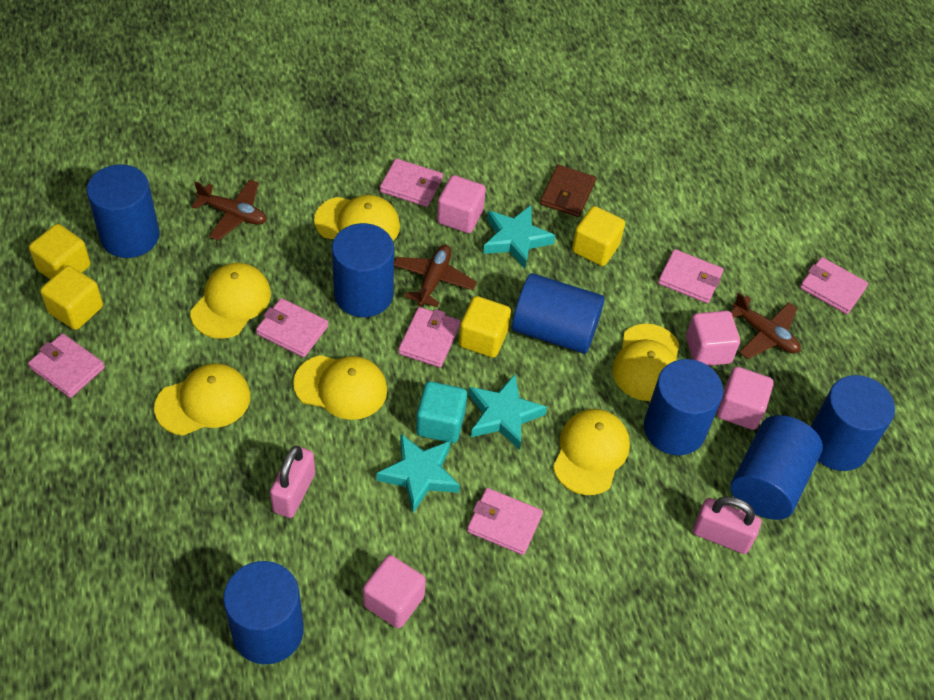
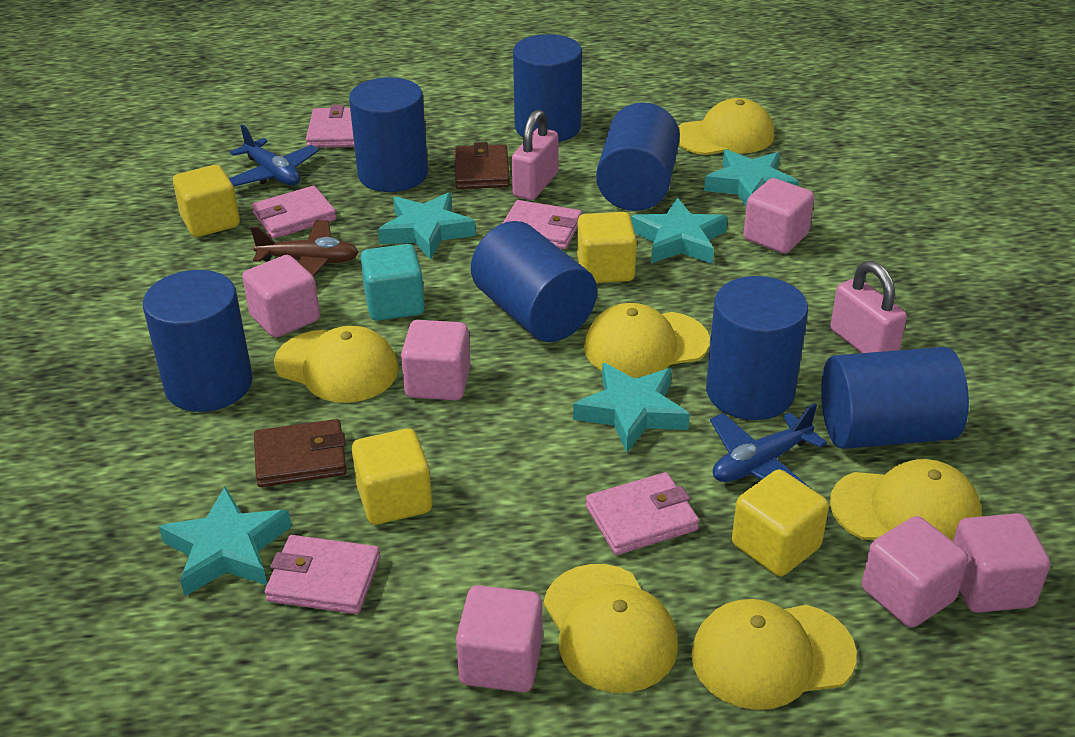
blue plane: 0 -> 2
brown plane: 3 -> 1
brown wallet: 1 -> 2
pink cube: 4 -> 6
pink wallet: 7 -> 5
turquoise star: 3 -> 5

